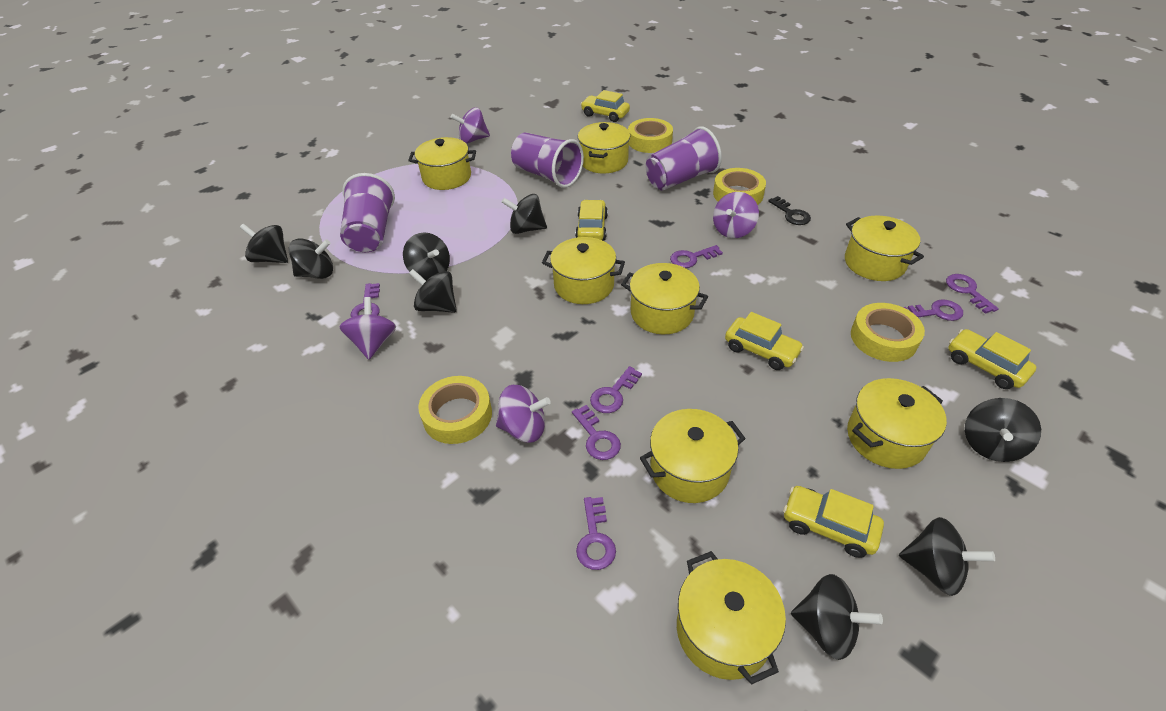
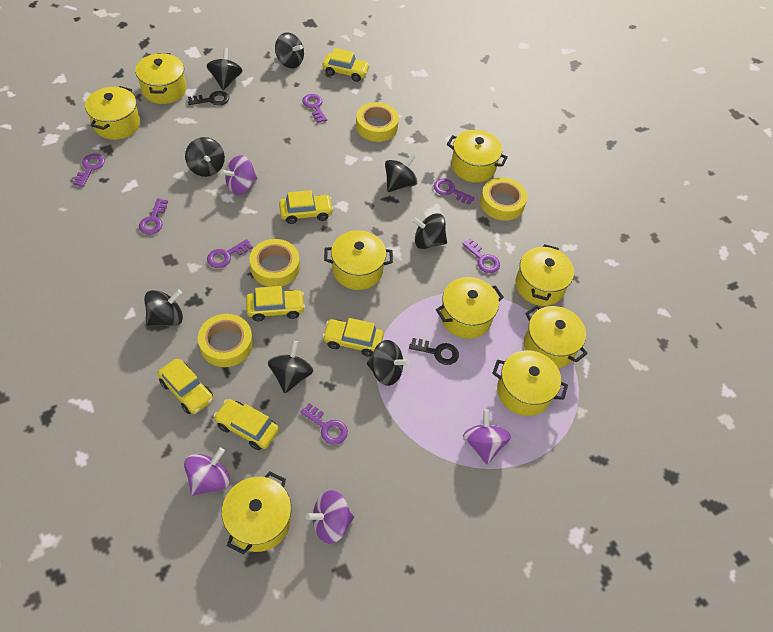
black key: 1 -> 2
purple cup: 3 -> 0
yellow car: 5 -> 6
yellow pot: 8 -> 9

